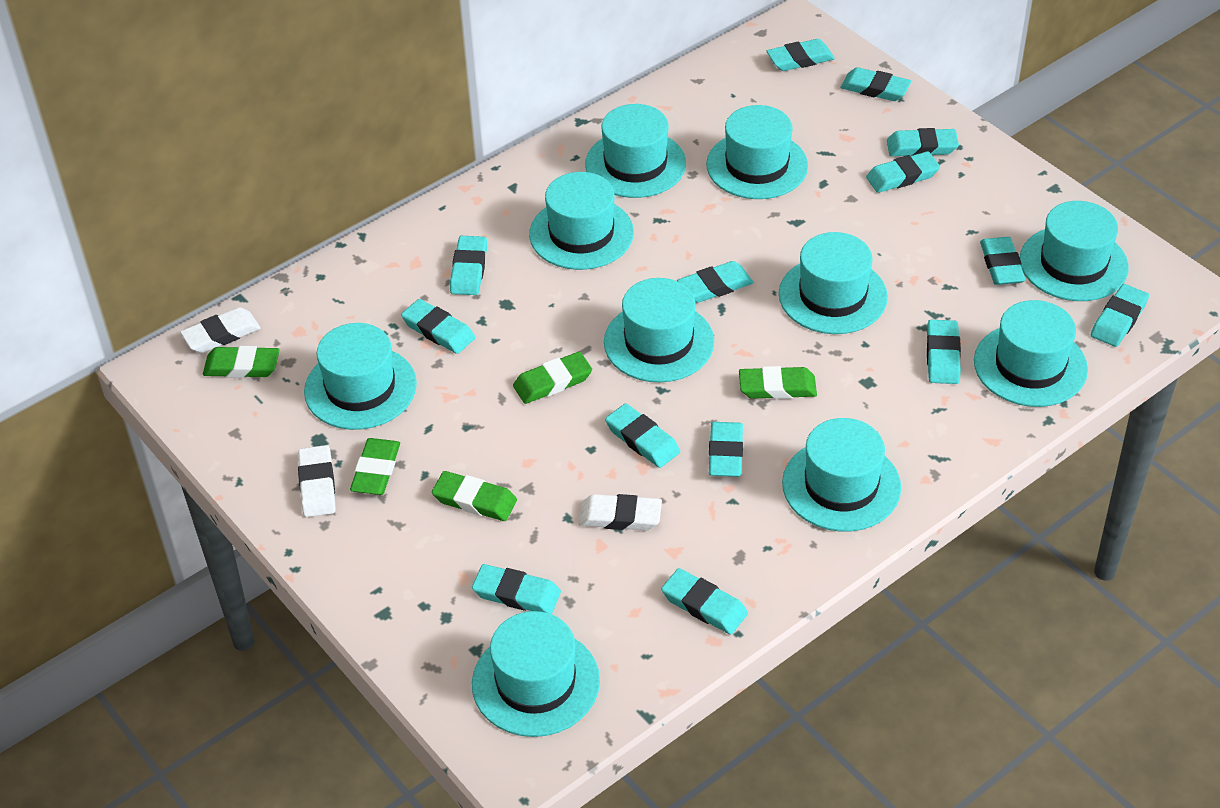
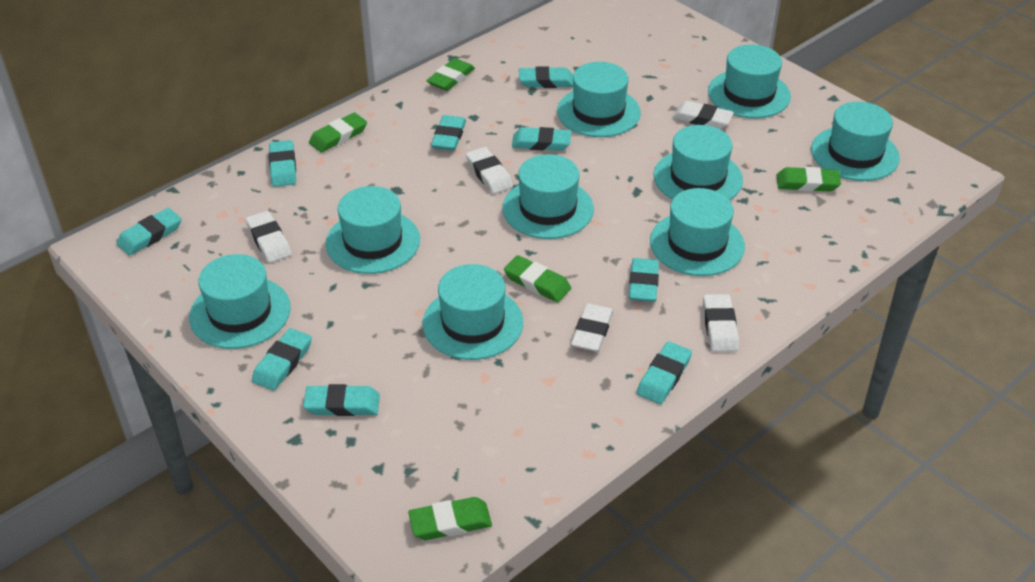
turquoise eraser: 14 -> 9
turquoise hat: 10 -> 9
white eraser: 3 -> 5

